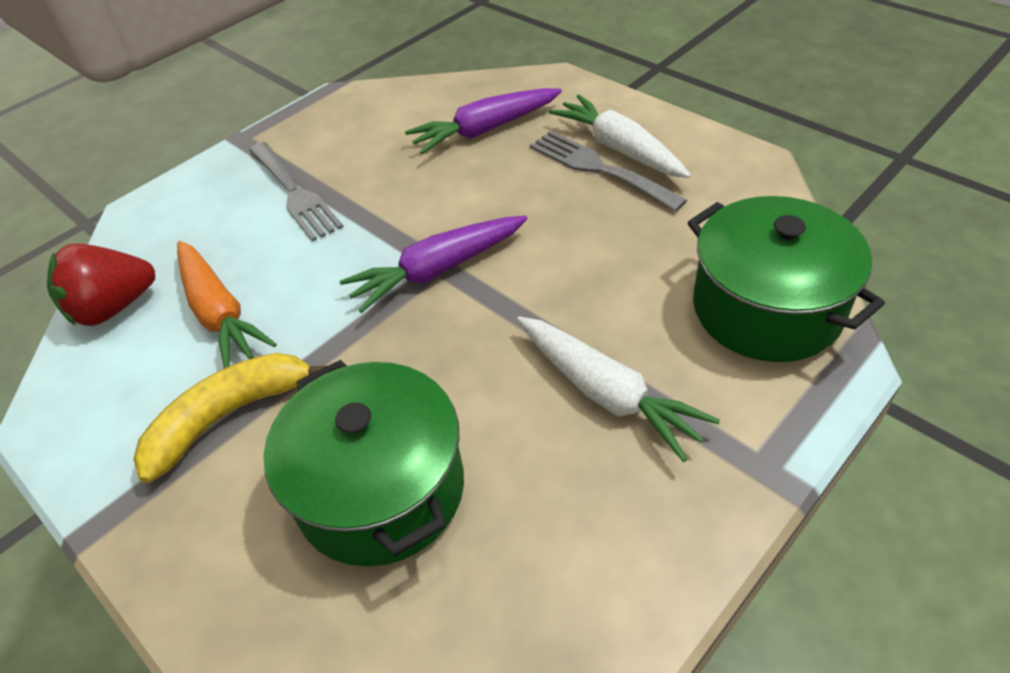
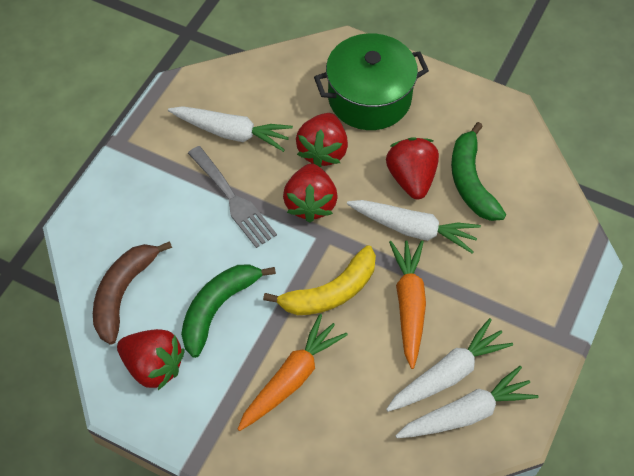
brown banana: 0 -> 1
green banana: 0 -> 2
green pot: 2 -> 1
grey fork: 2 -> 1
orange carrot: 1 -> 2
purple carrot: 2 -> 0
red strawberry: 1 -> 4
white carrot: 2 -> 4

